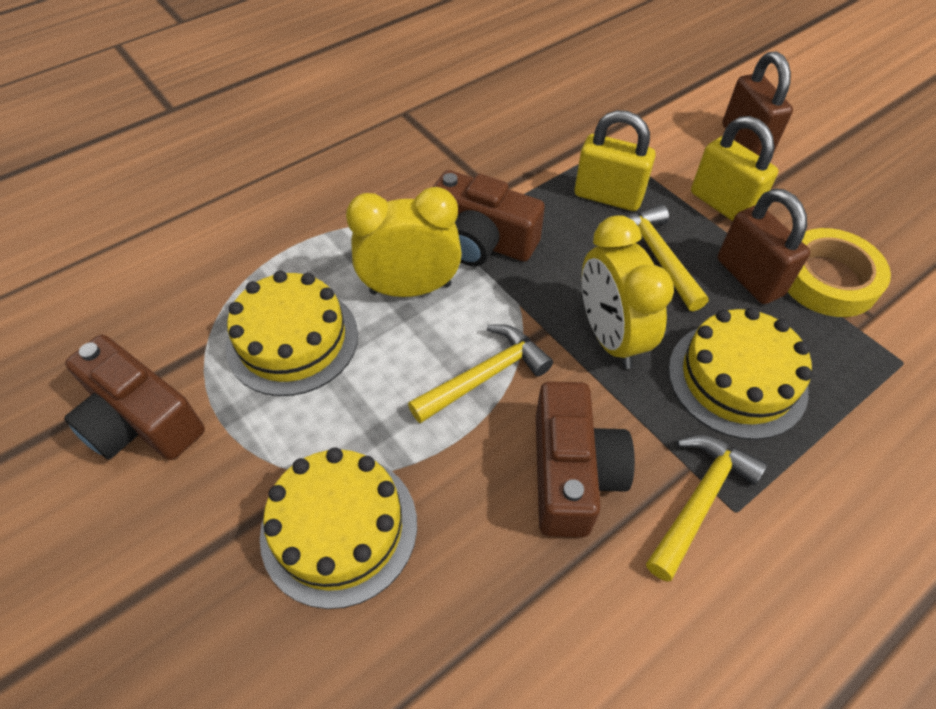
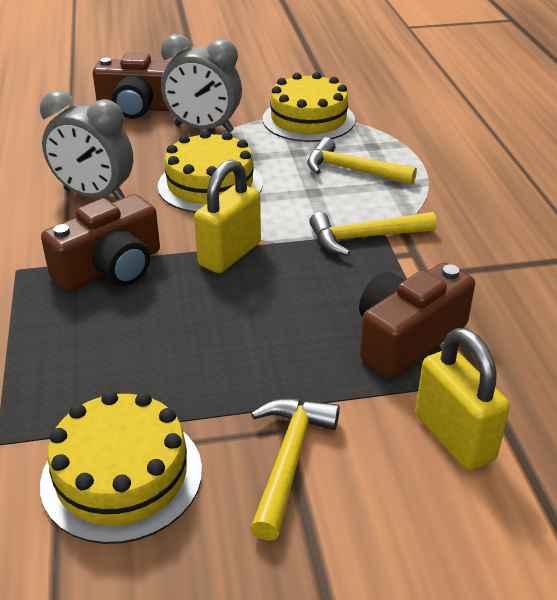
brown padlock: 2 -> 0
grey clock: 0 -> 2
yellow clock: 2 -> 0
yellow tape: 1 -> 0

